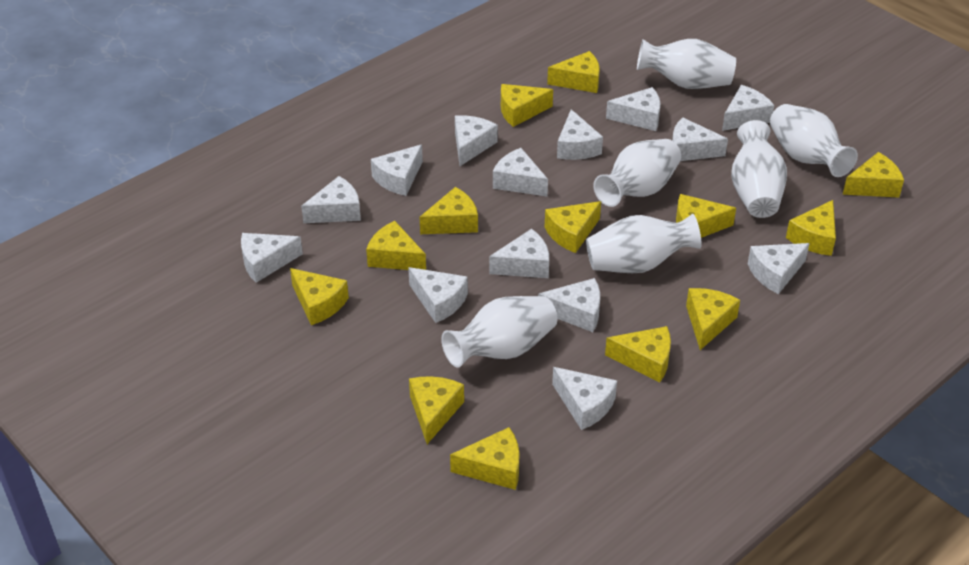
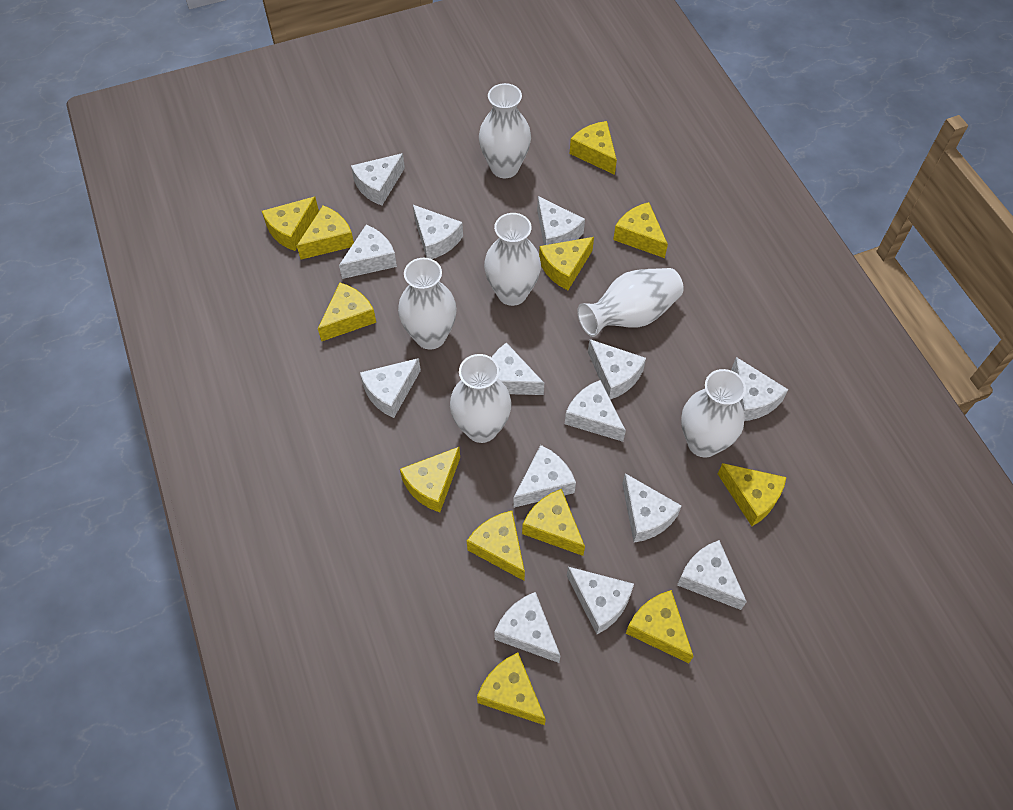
yellow cheese: 13 -> 12

